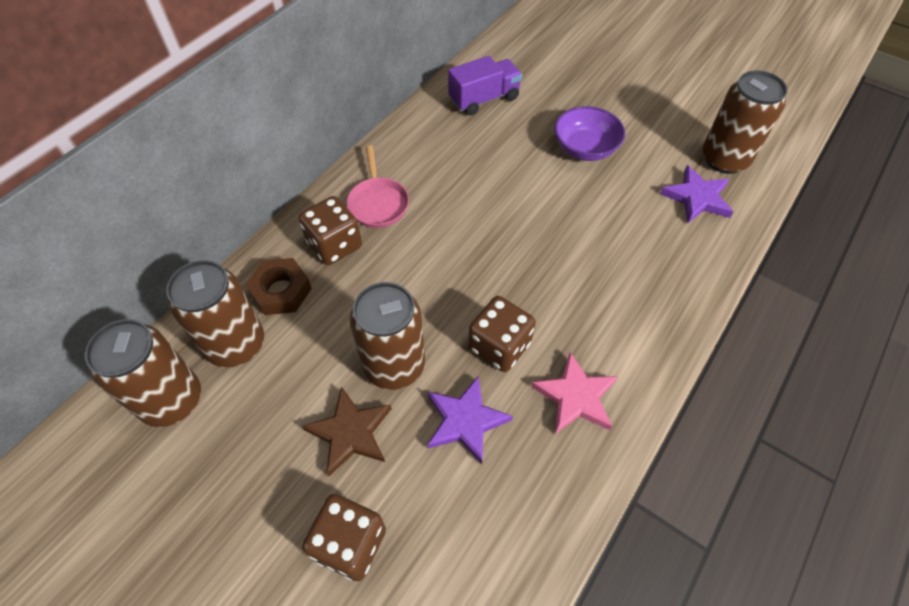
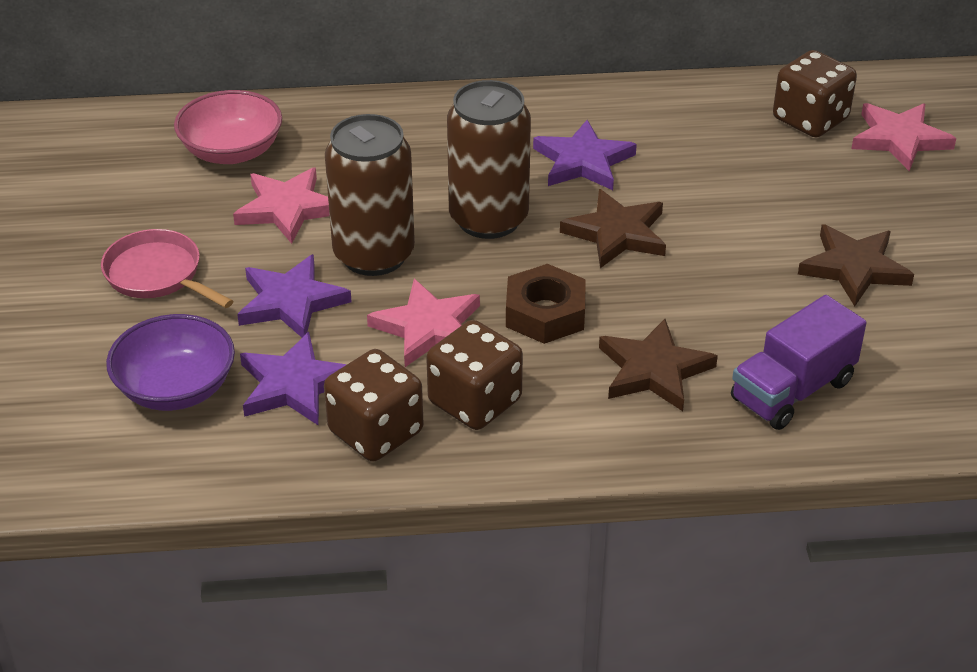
brown can: 4 -> 2
brown star: 1 -> 3
pink bowl: 0 -> 1
pink star: 1 -> 3
purple star: 2 -> 3

